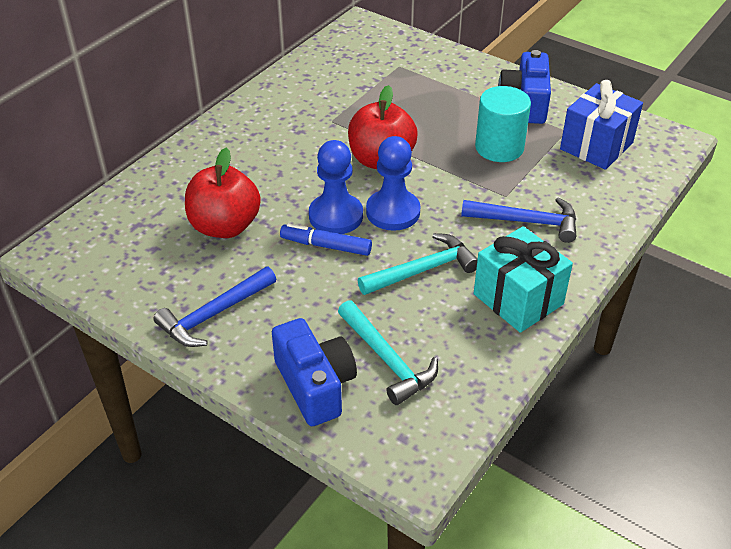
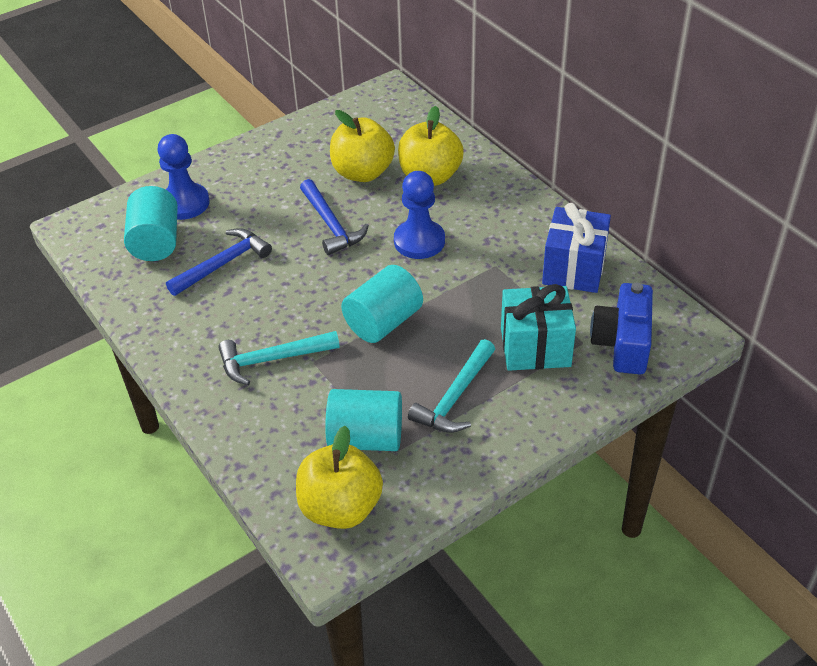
blue camera: 2 -> 1
blue marker: 1 -> 0
red apple: 2 -> 0
turquoise cylinder: 1 -> 3
yellow apple: 0 -> 3

